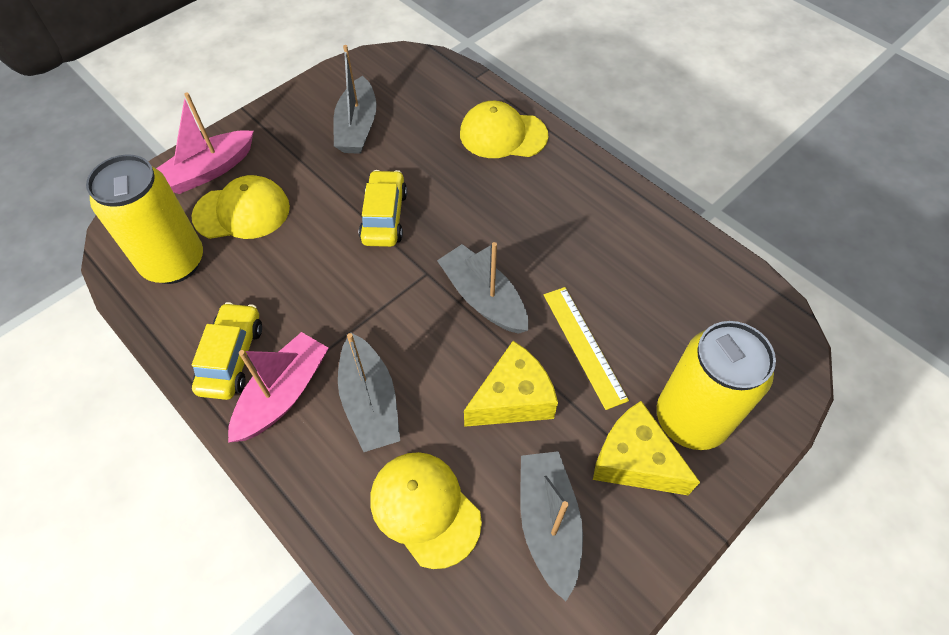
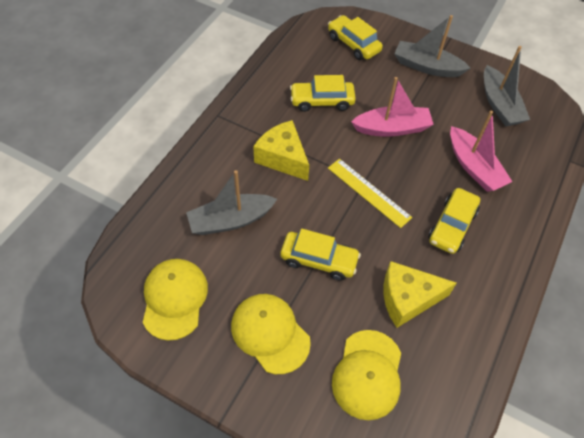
grey boat: 4 -> 3
yellow can: 2 -> 0
yellow car: 2 -> 4

